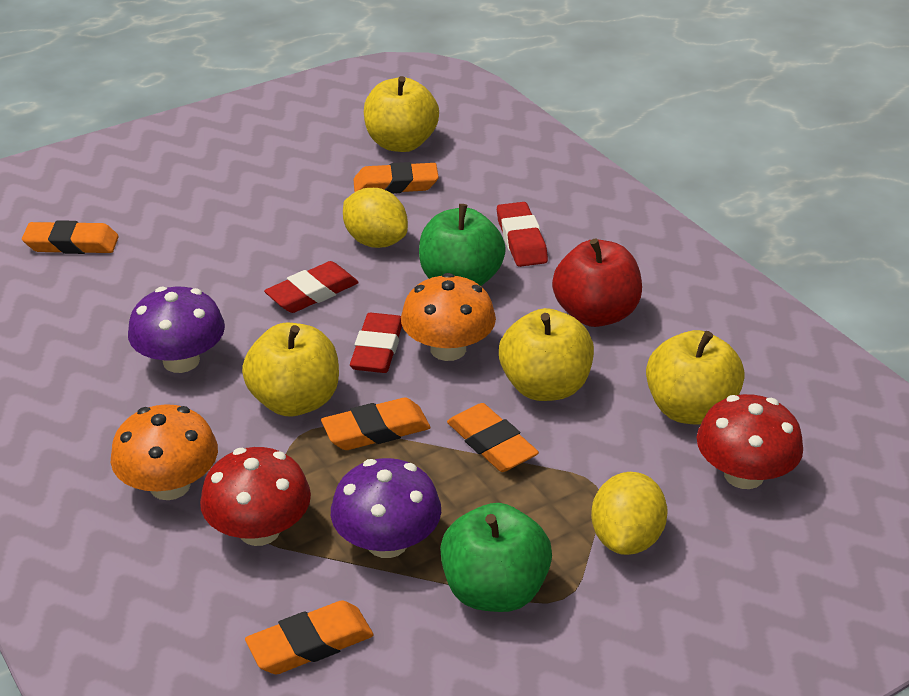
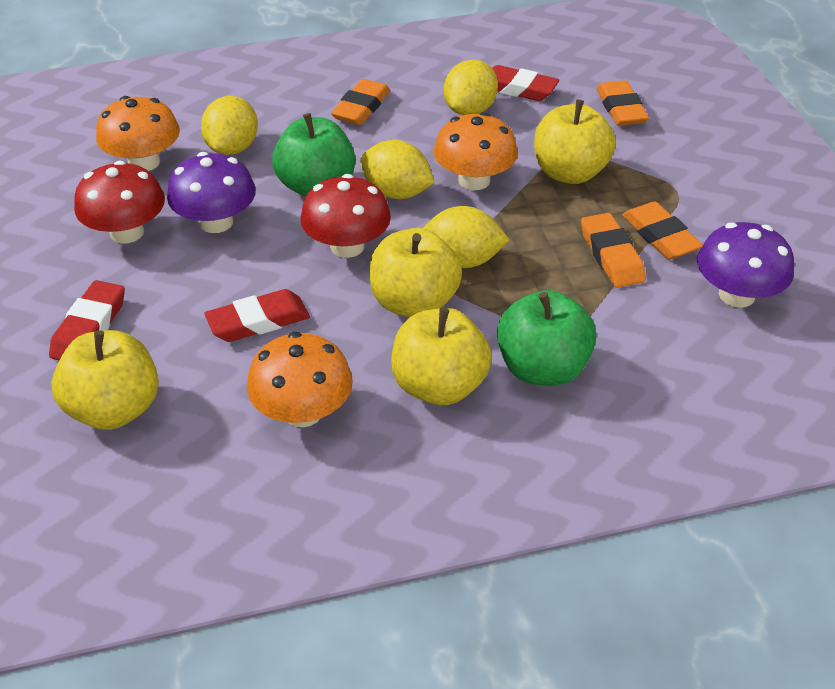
orange eraser: 5 -> 4
orange mushroom: 2 -> 3
red apple: 1 -> 0
yellow lemon: 2 -> 4

